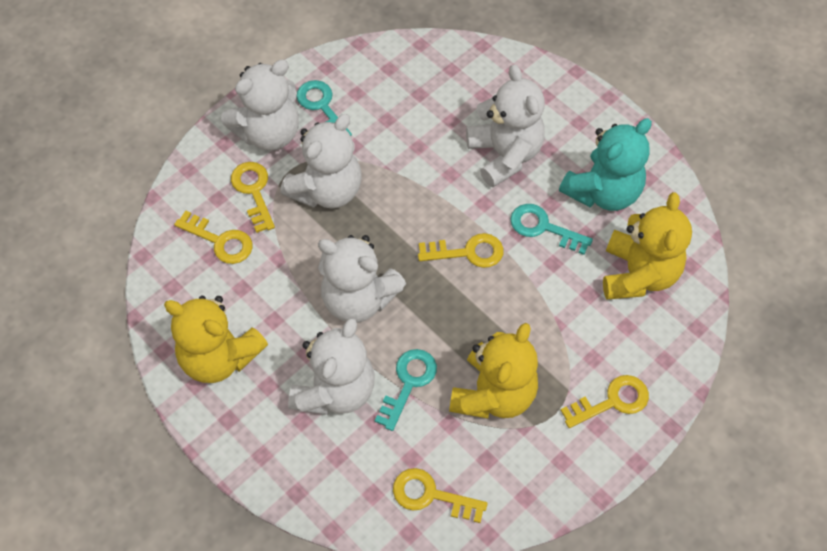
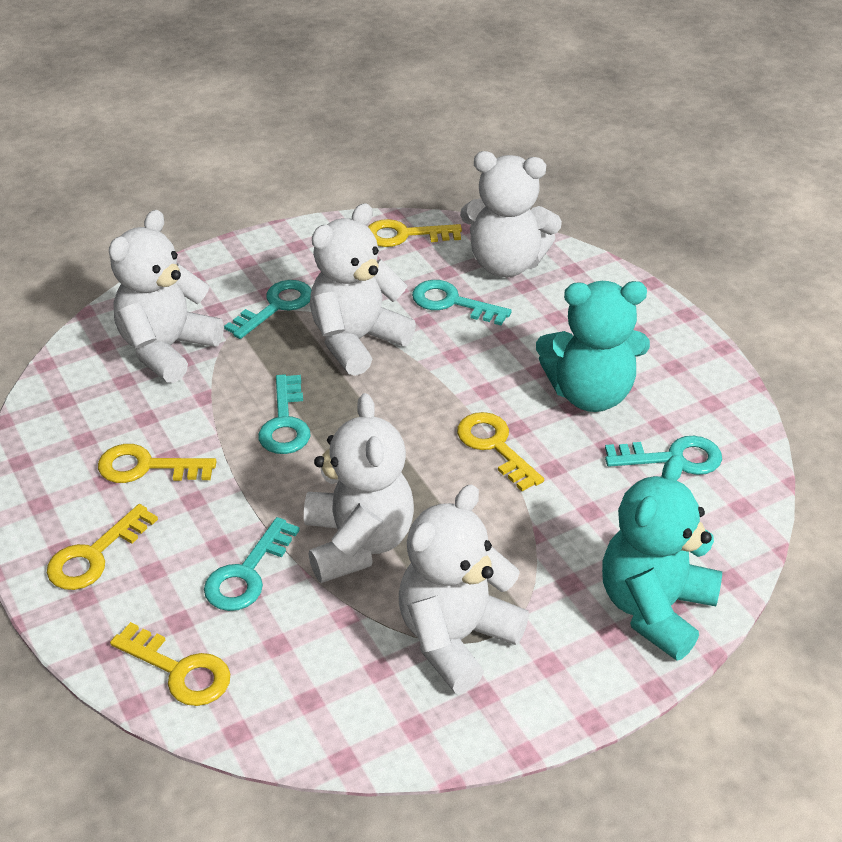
turquoise key: 3 -> 5
turquoise teddy bear: 1 -> 2
yellow teddy bear: 3 -> 0

